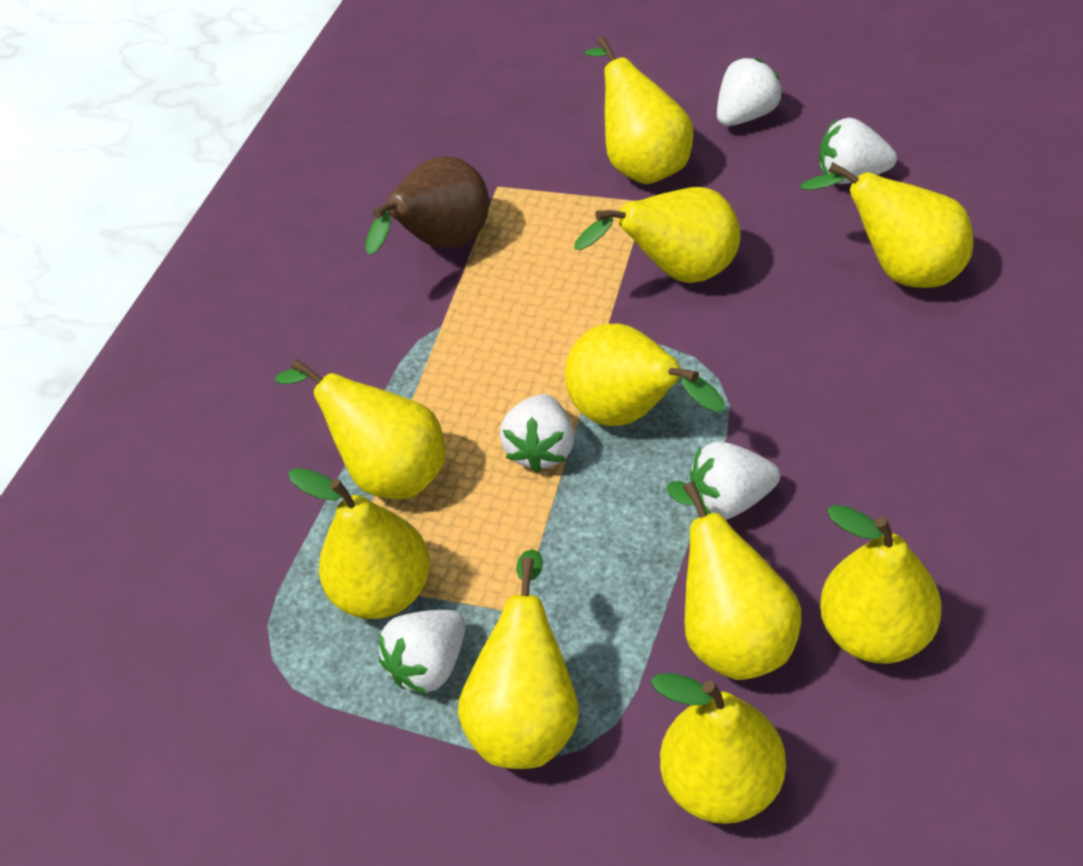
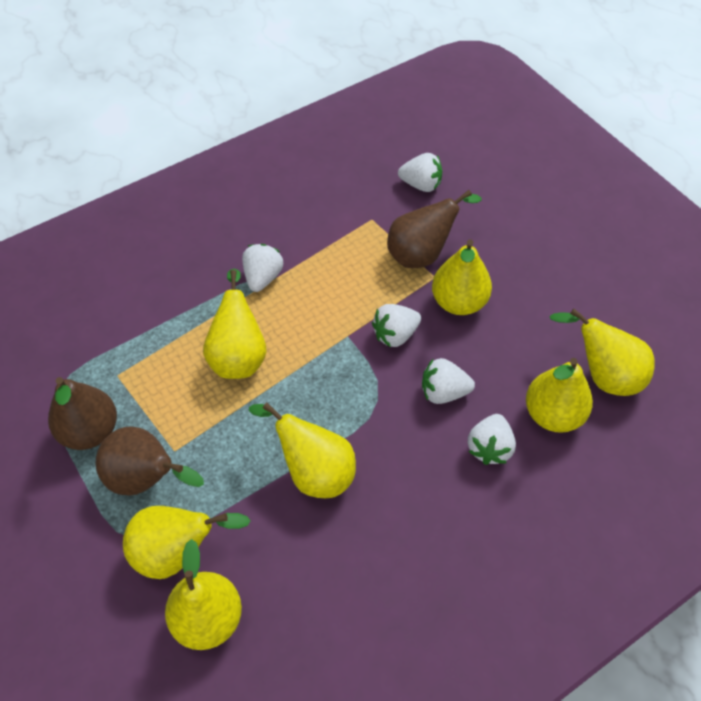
brown pear: 1 -> 3
yellow pear: 10 -> 7

